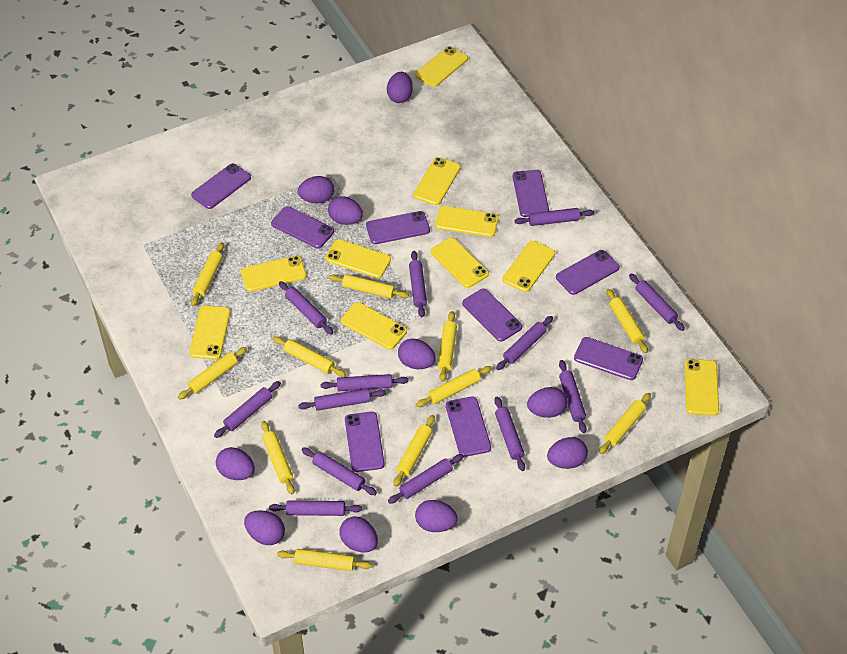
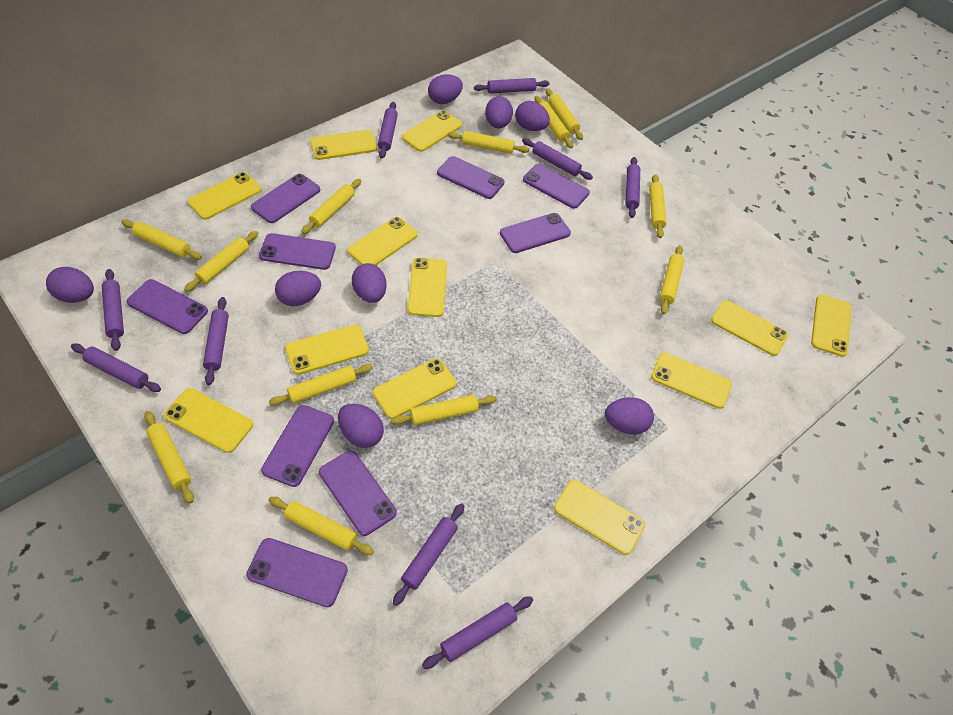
purple egg: 10 -> 8
purple rolling pin: 13 -> 9
yellow phone: 10 -> 12
yellow rolling pin: 11 -> 12

